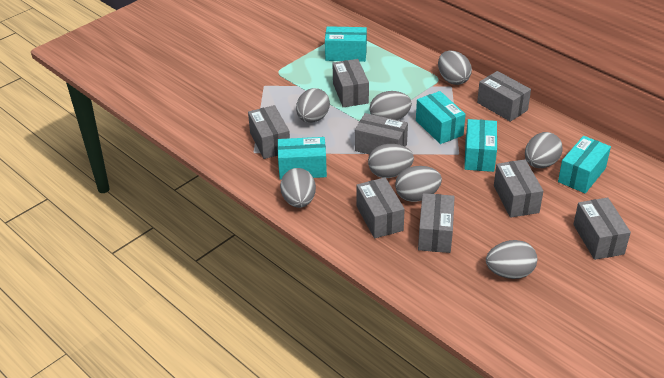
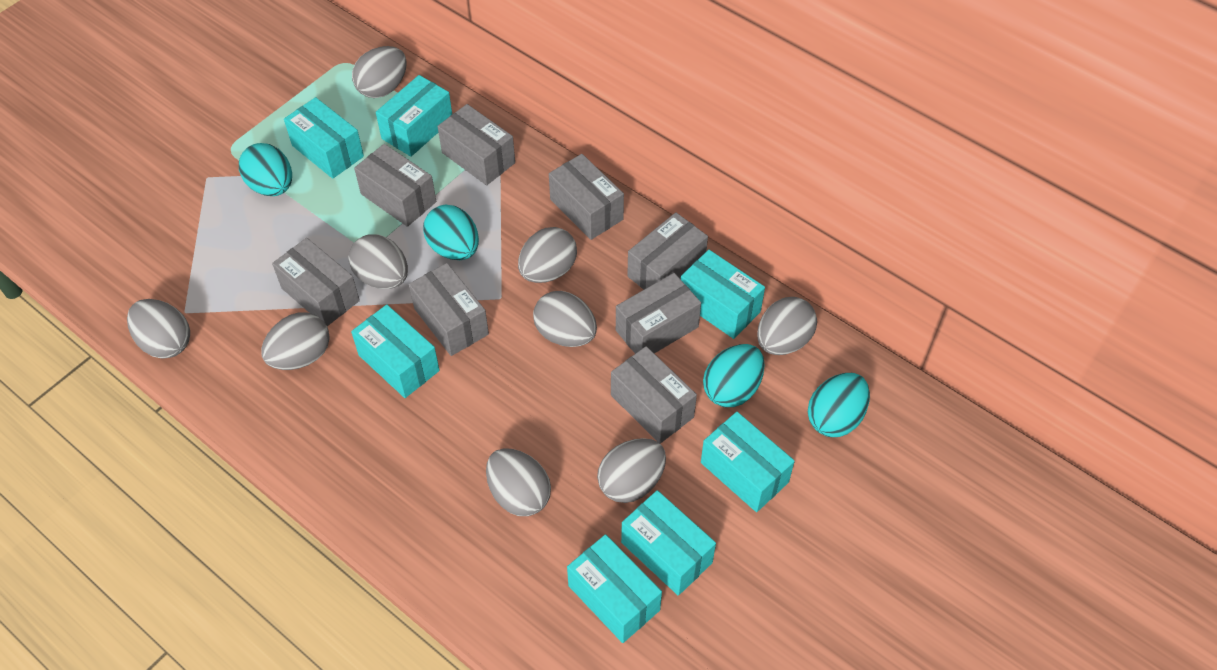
grey egg: 8 -> 9
turquoise box: 5 -> 7
turquoise egg: 0 -> 4

